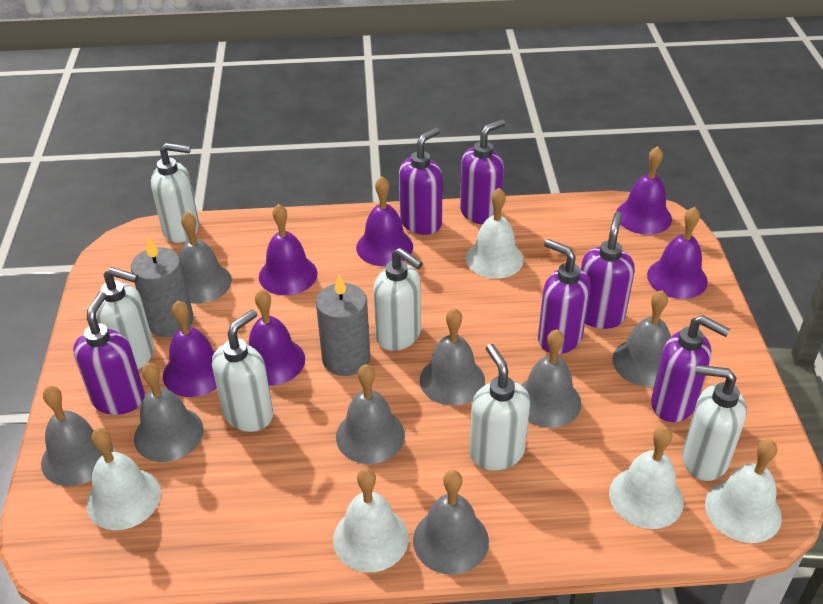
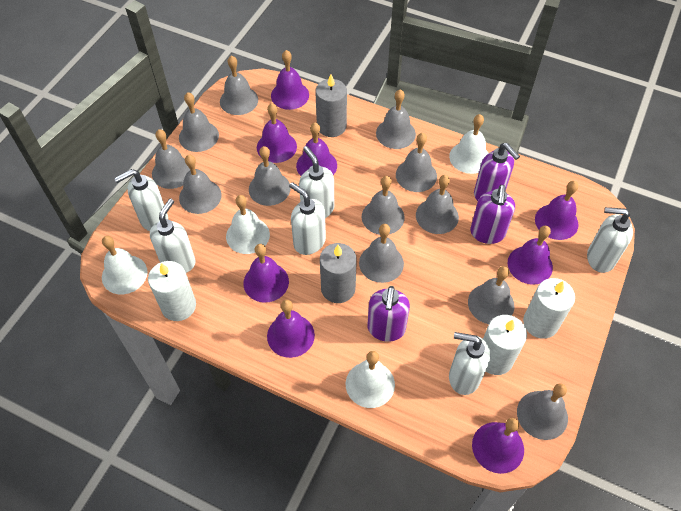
grey bell: 8 -> 12
purple bell: 6 -> 8
purple soap dispenser: 6 -> 3
white bell: 5 -> 4
white candle: 0 -> 3

